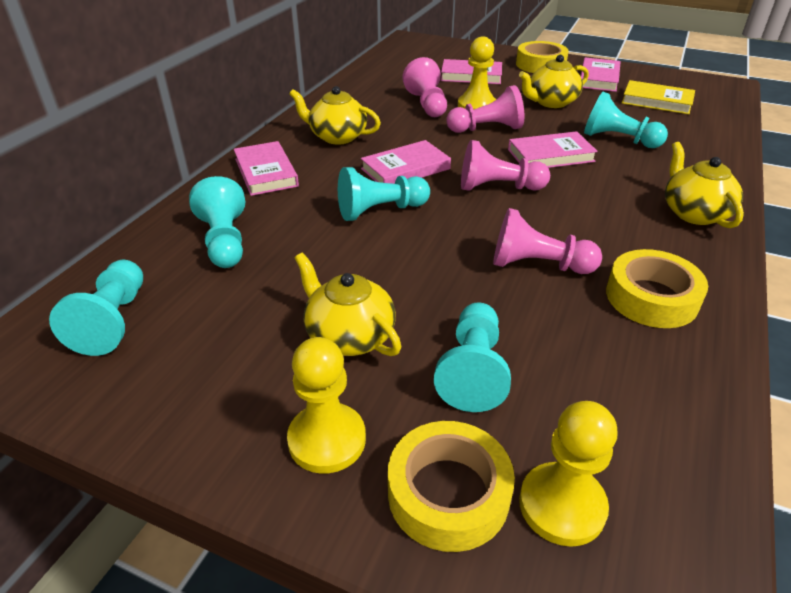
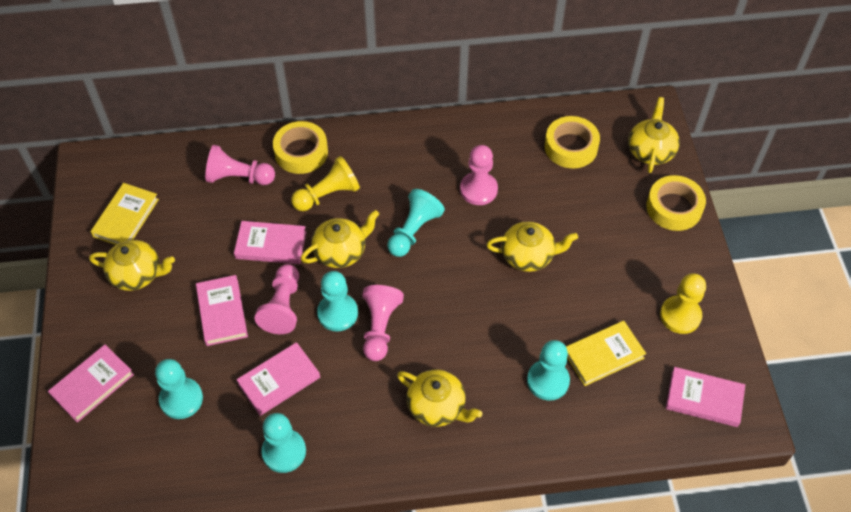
yellow book: 1 -> 2
yellow pawn: 3 -> 2
yellow teapot: 4 -> 5

